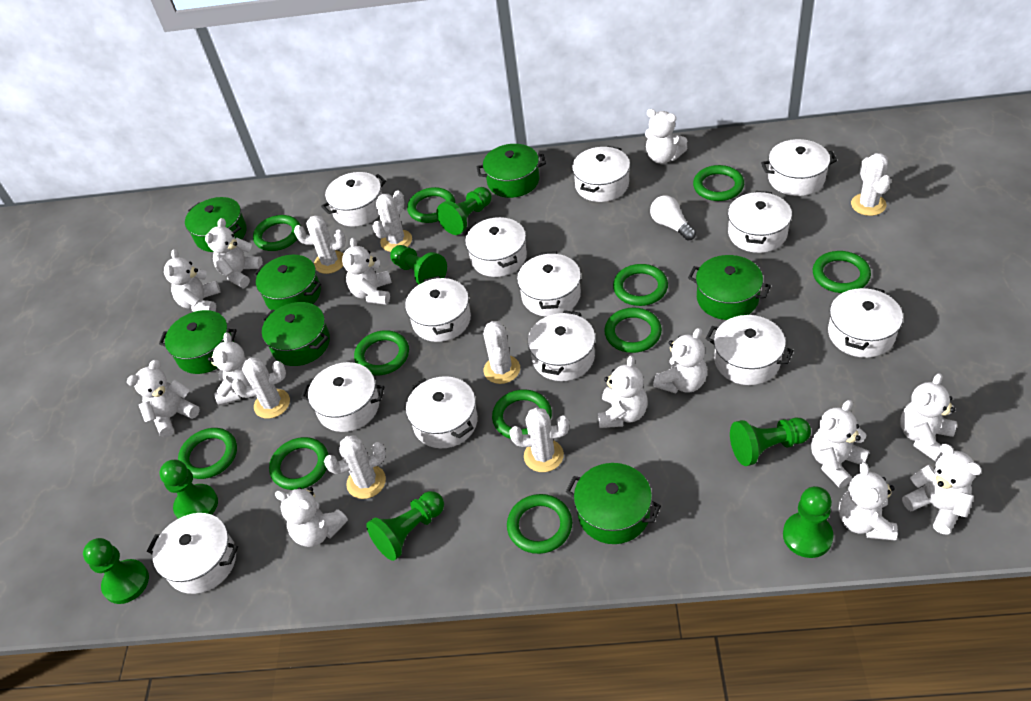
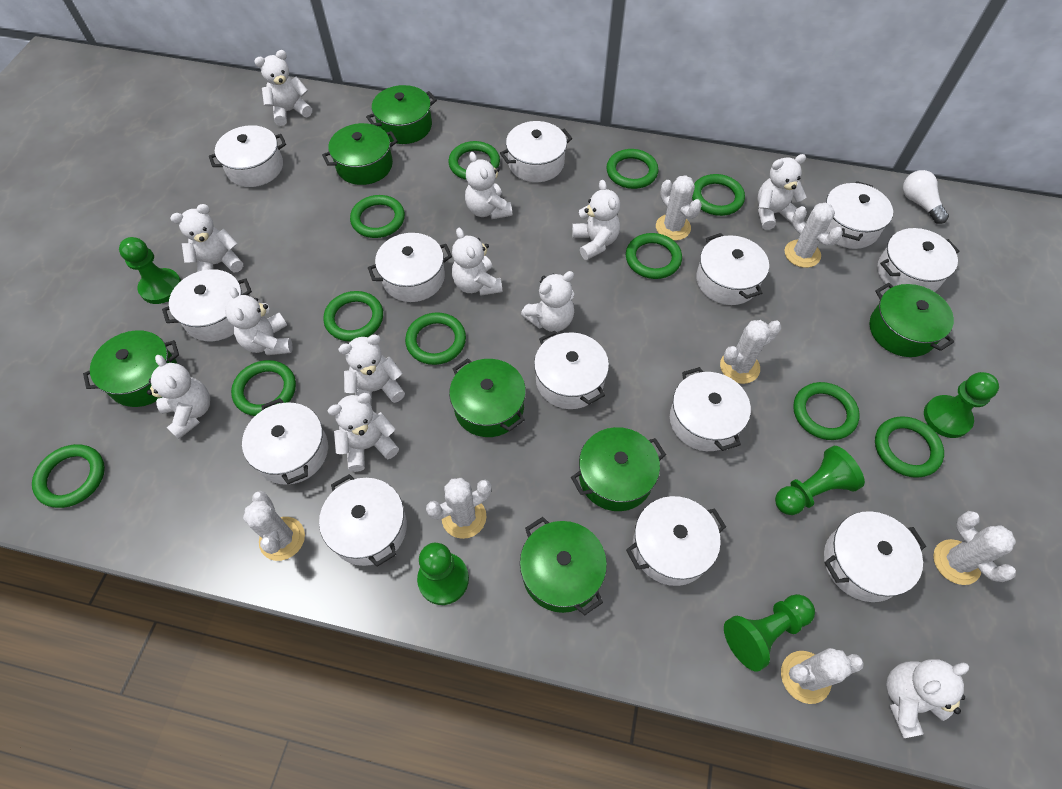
green pawn: 7 -> 5
white teddy bear: 13 -> 12

